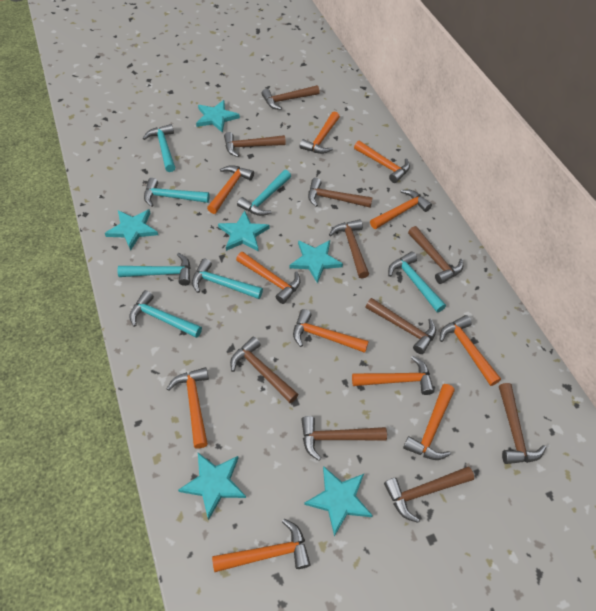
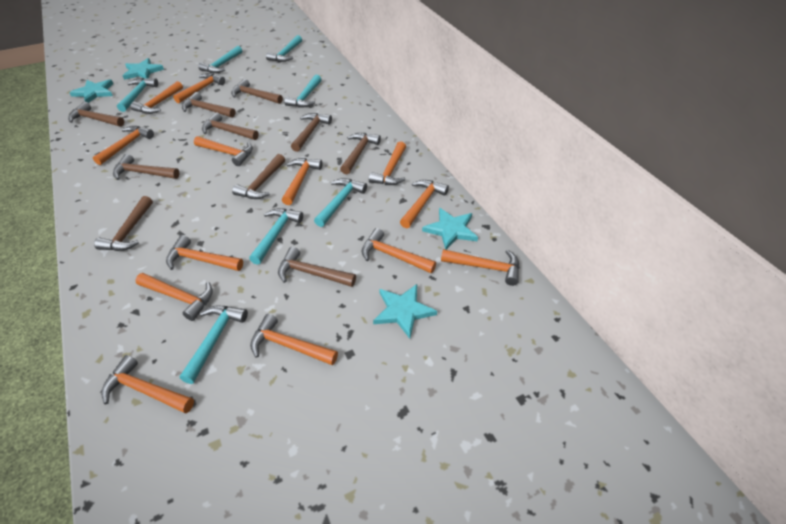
orange hammer: 11 -> 13
turquoise star: 6 -> 4

